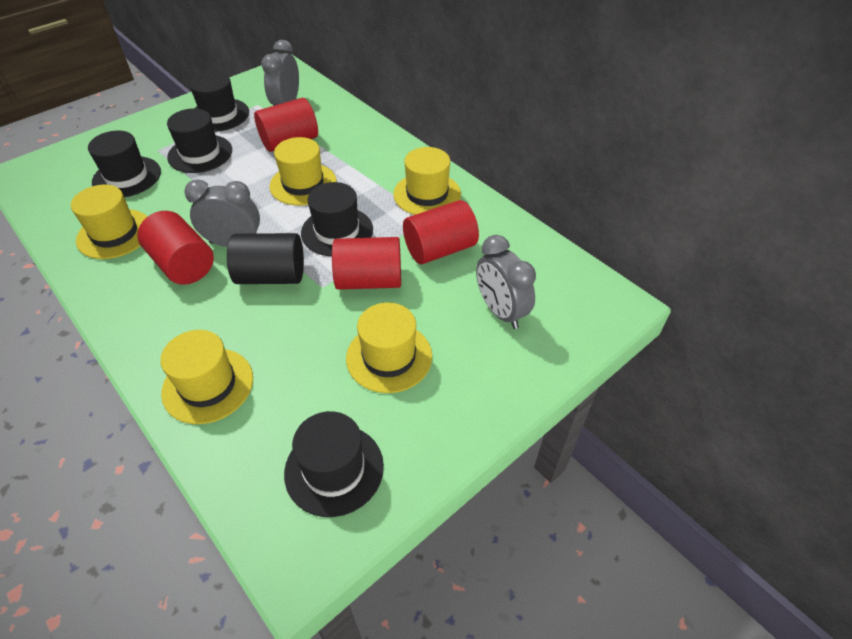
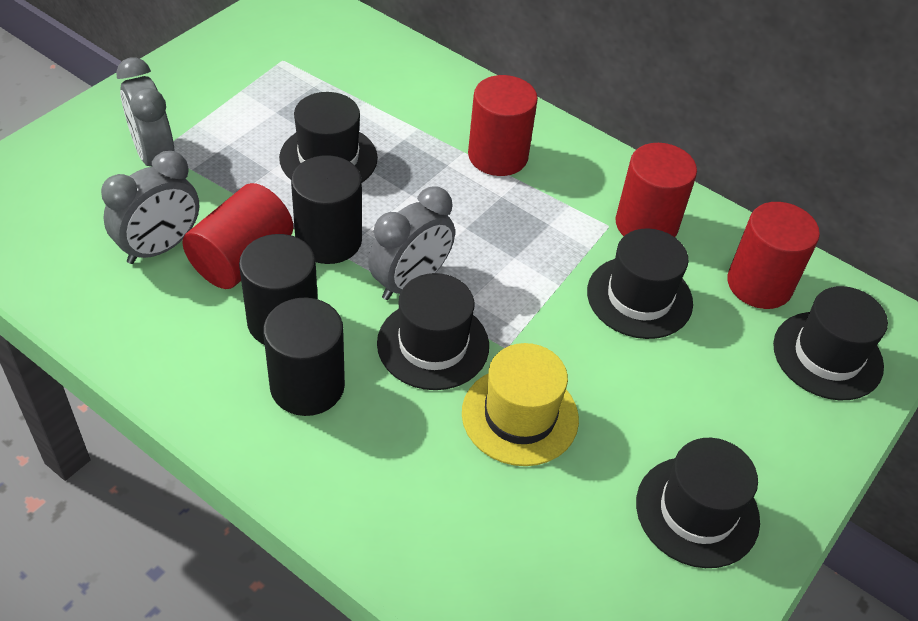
black cylinder: 1 -> 3
yellow hat: 5 -> 1

